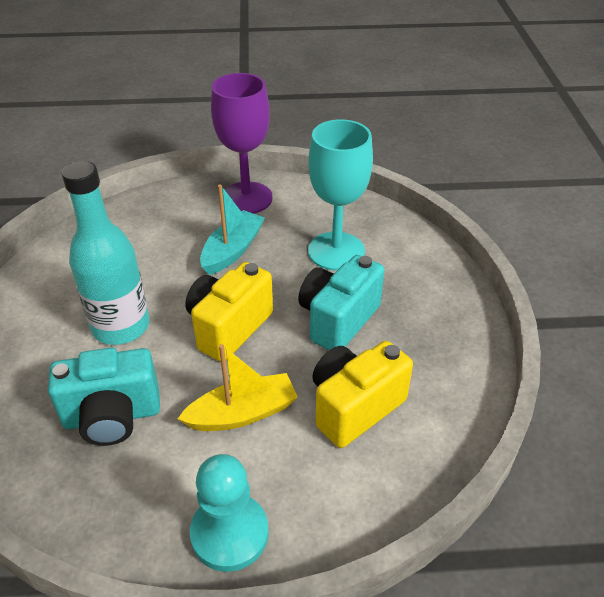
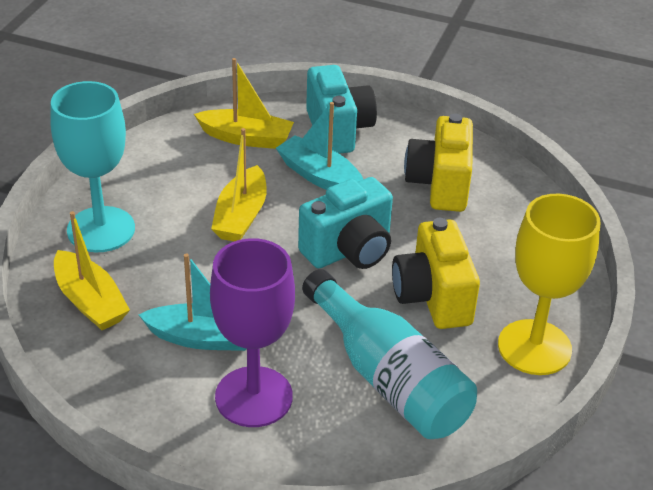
turquoise boat: 1 -> 2
turquoise pawn: 1 -> 0
yellow boat: 1 -> 3
yellow goblet: 0 -> 1

